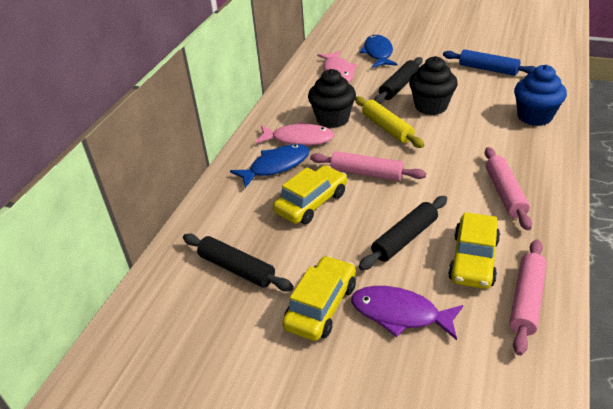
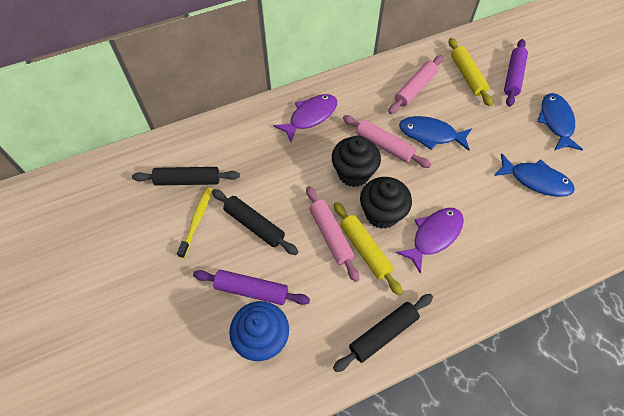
blue fish: 2 -> 3
blue rolling pin: 1 -> 0
pink fish: 2 -> 0
purple fish: 1 -> 2
purple rolling pin: 0 -> 2
yellow car: 3 -> 0
yellow rolling pin: 1 -> 2
yellow toothbrush: 0 -> 1

